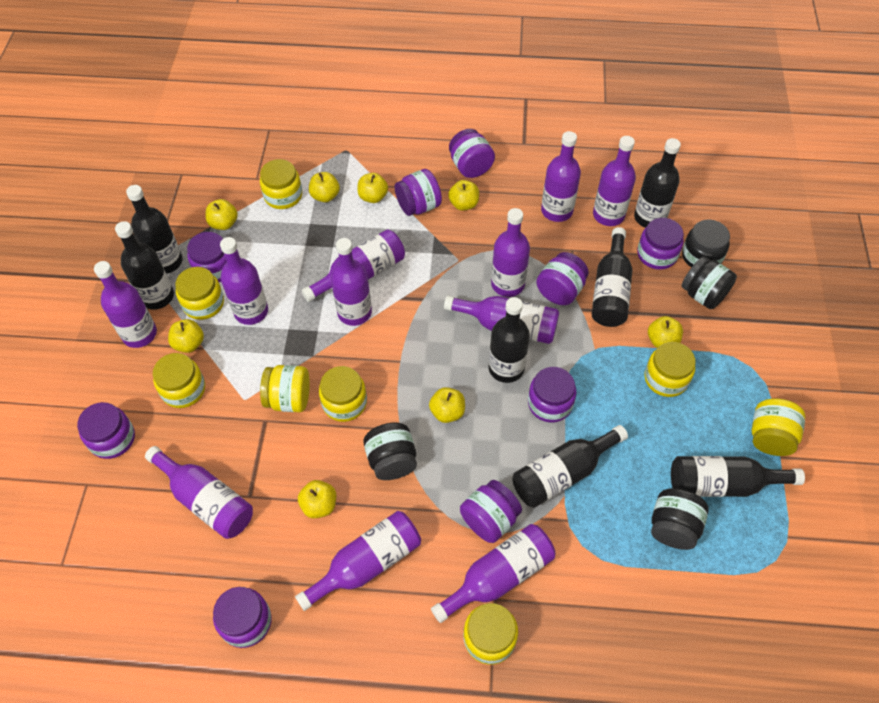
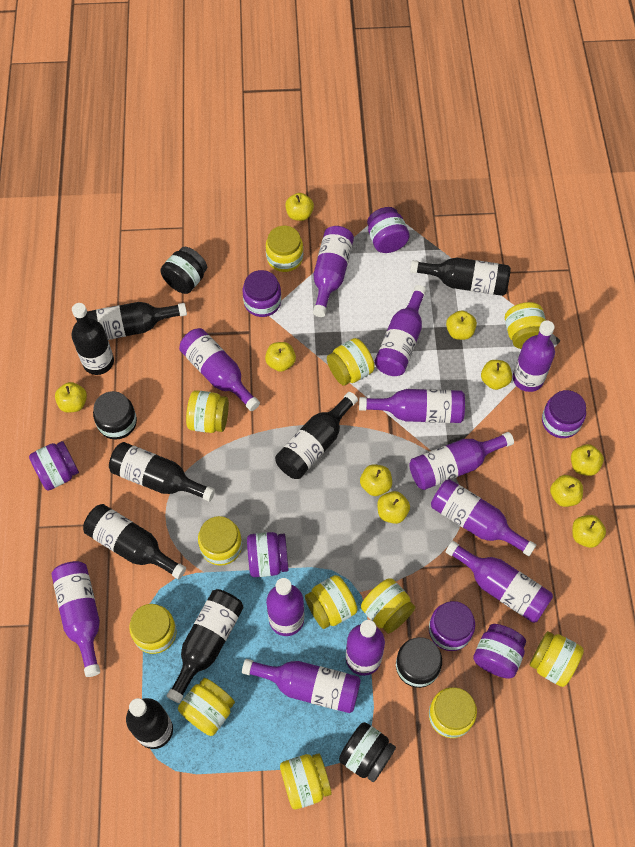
black bottle: 7 -> 8
purple bottle: 11 -> 12
purple jar: 9 -> 7
yellow apple: 8 -> 10
yellow jar: 8 -> 12

